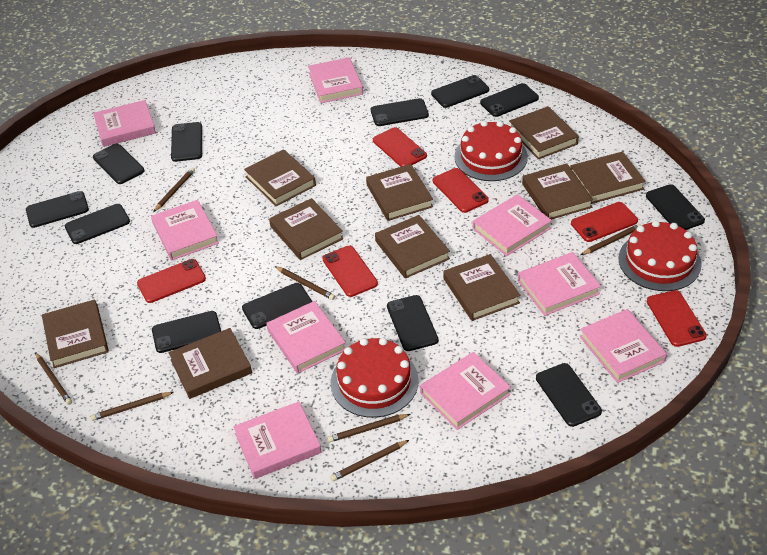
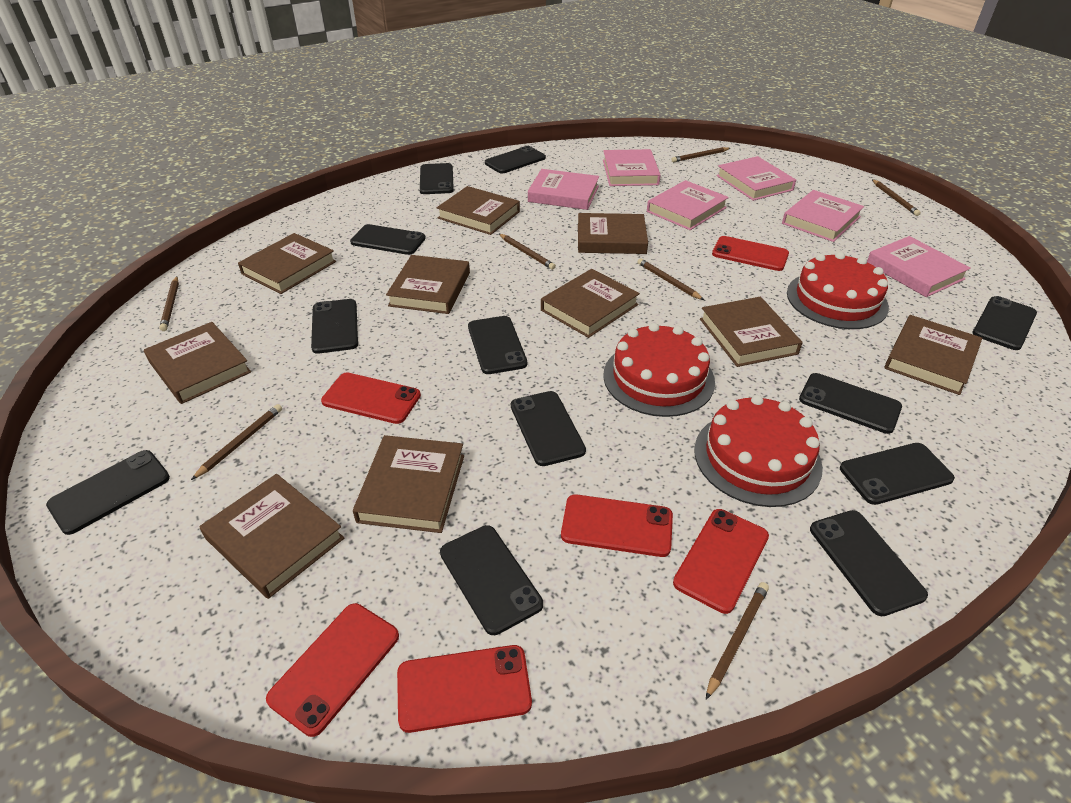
pink book: 9 -> 6

